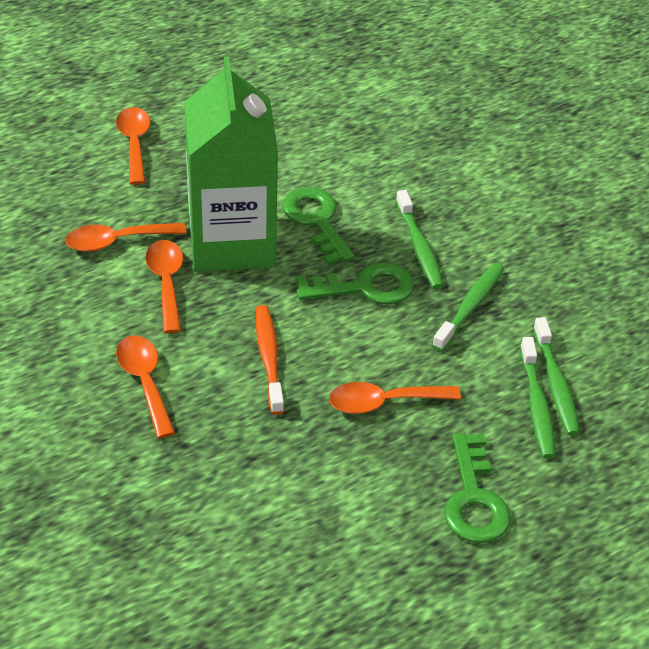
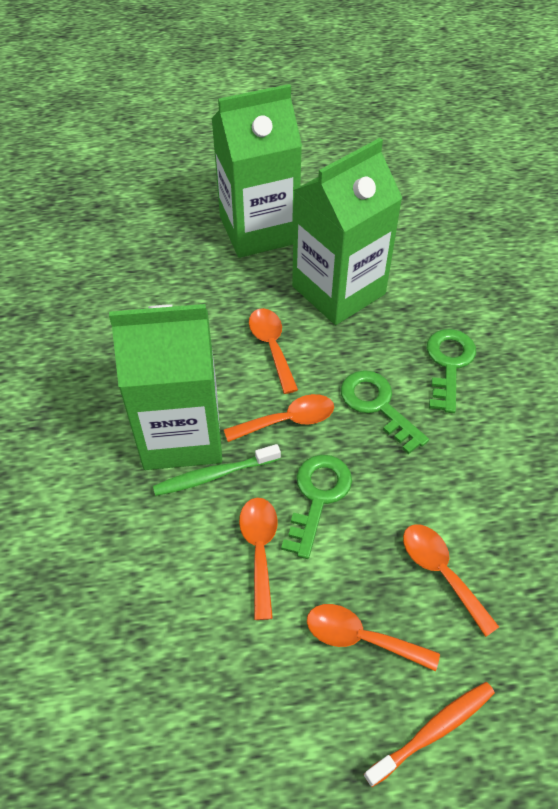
green carton: 1 -> 3
green toothbrush: 4 -> 1

